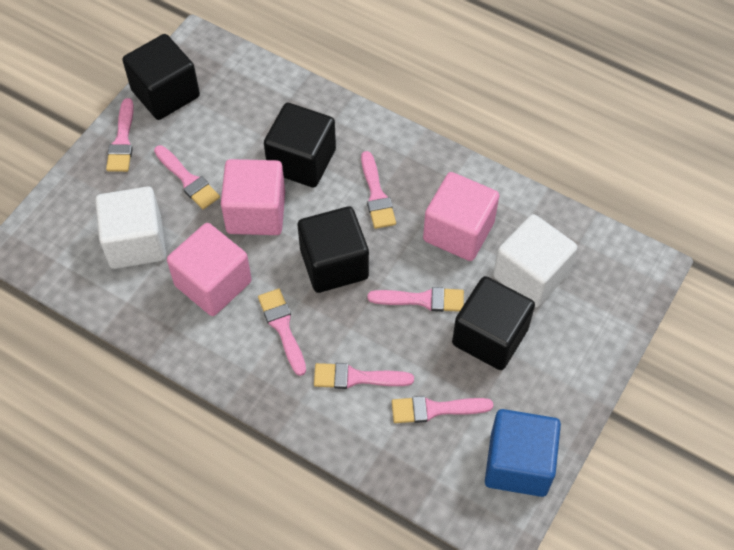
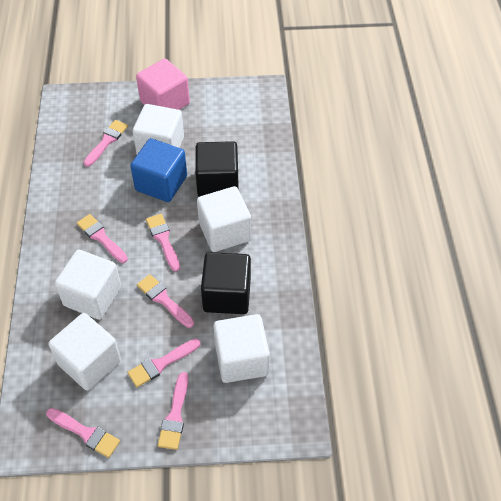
black cube: 4 -> 2
pink cube: 3 -> 1
white cube: 2 -> 5

